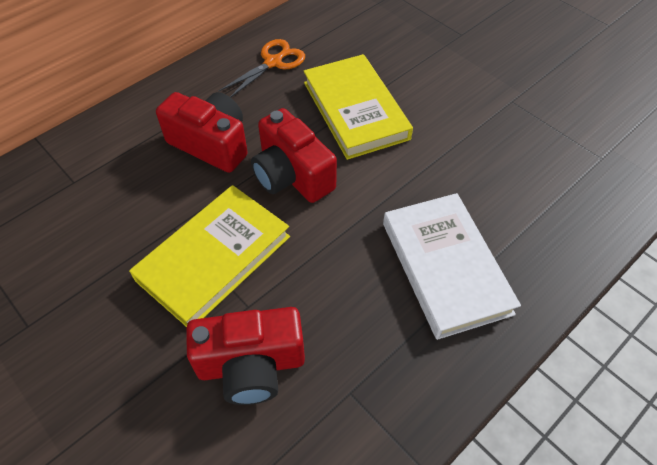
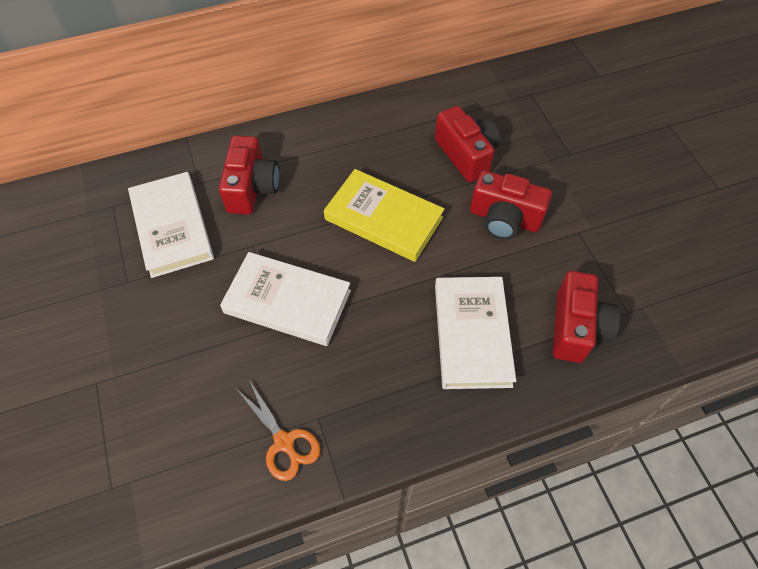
red camera: 3 -> 4
white book: 1 -> 3
yellow book: 2 -> 1

